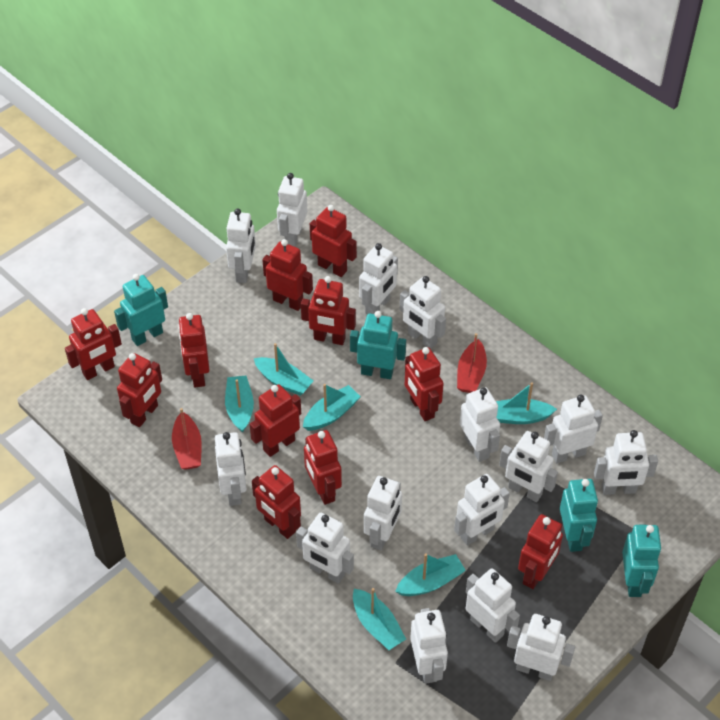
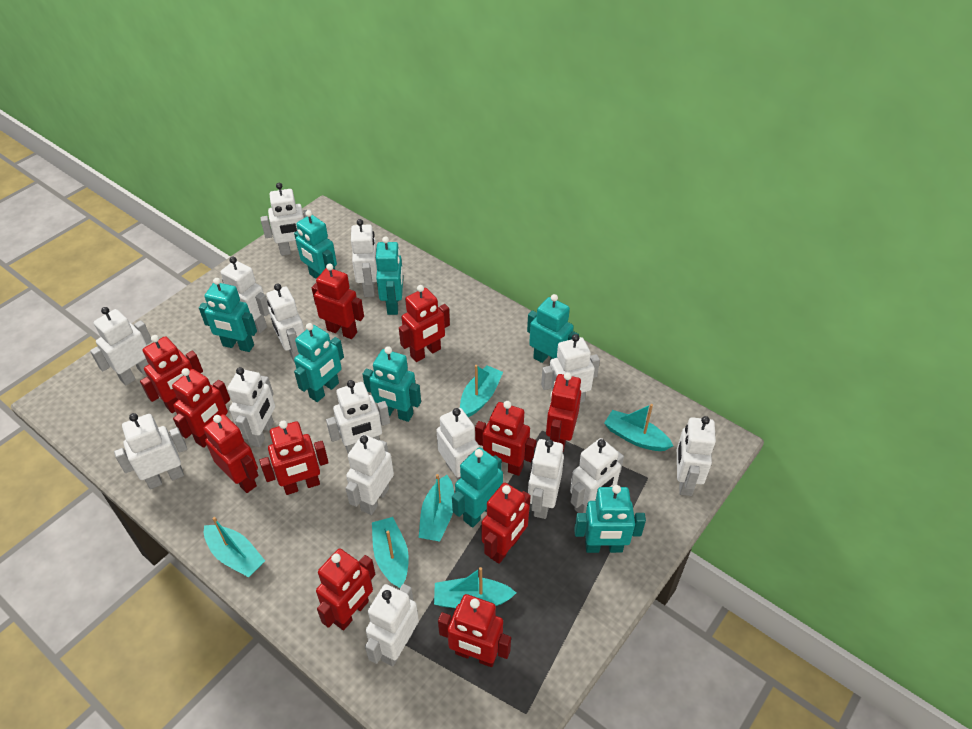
red boat: 2 -> 0
turquoise robot: 4 -> 8

